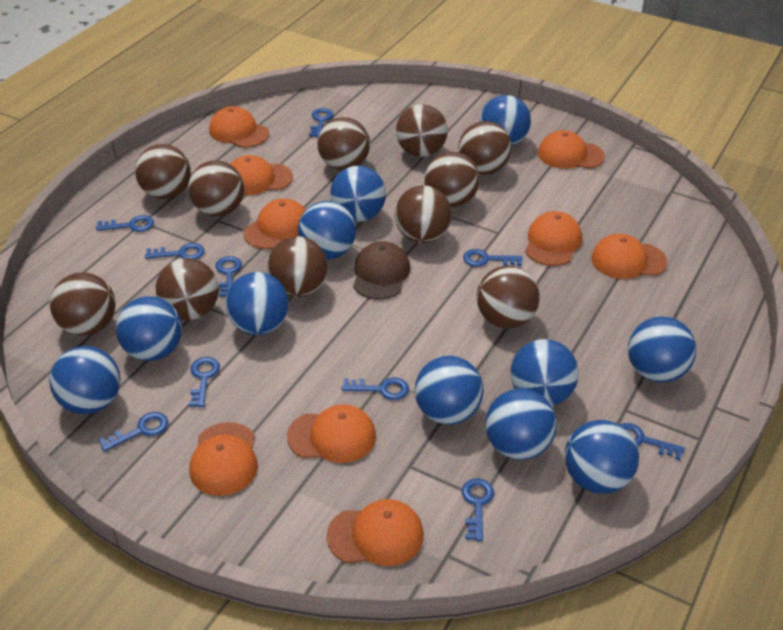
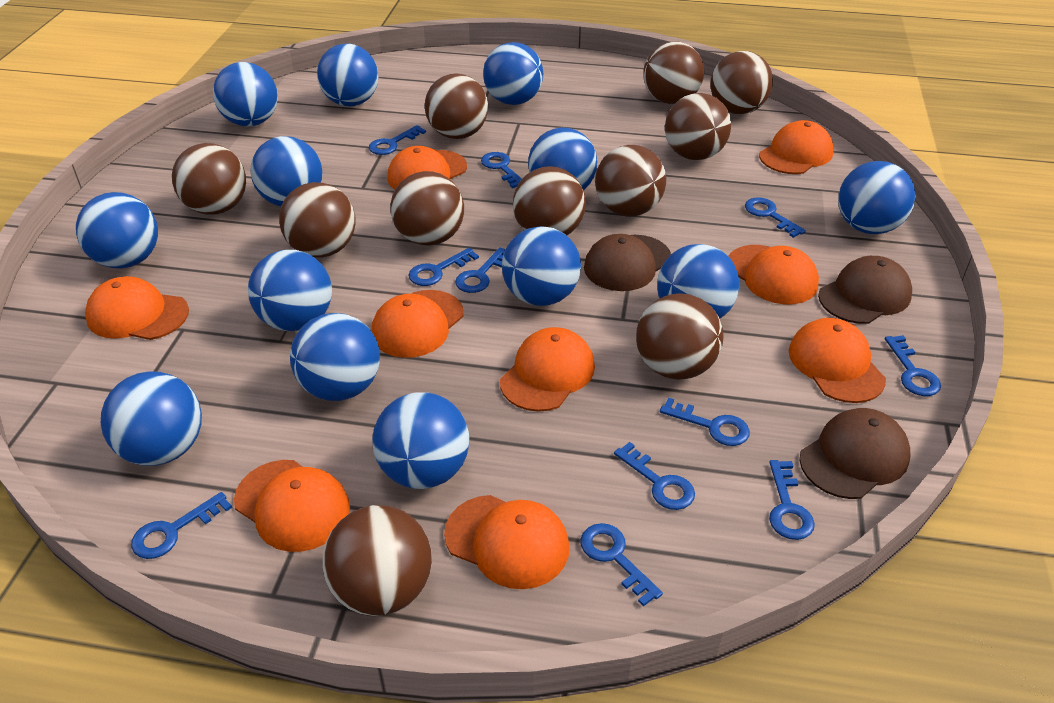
blue ball: 11 -> 13
blue key: 10 -> 11
brown cap: 1 -> 3

